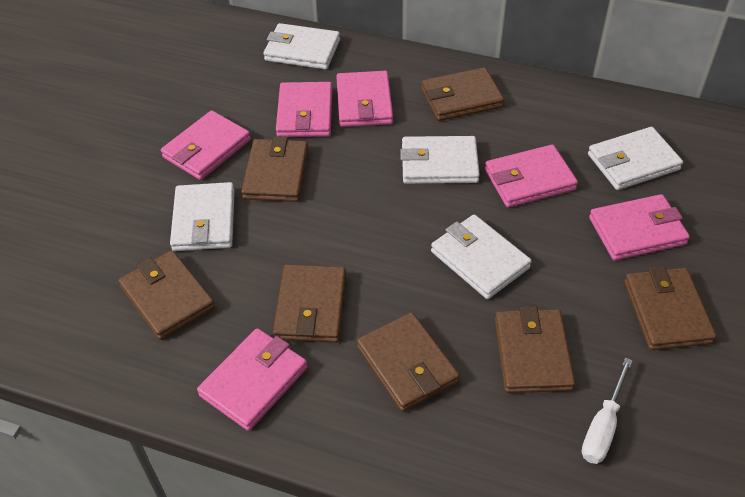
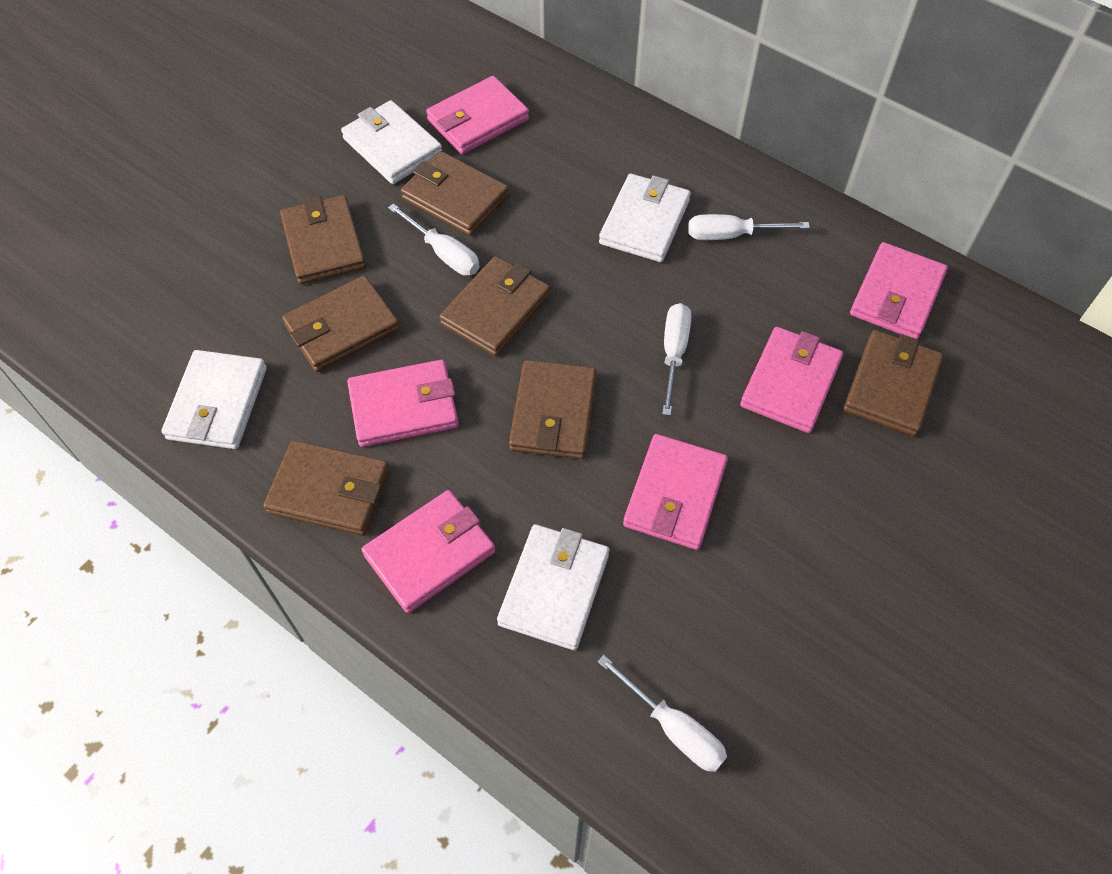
white screwdriver: 1 -> 4
white wallet: 5 -> 4

